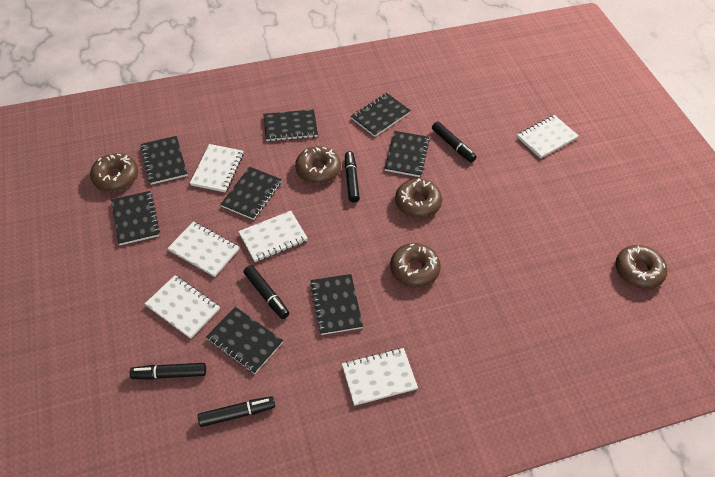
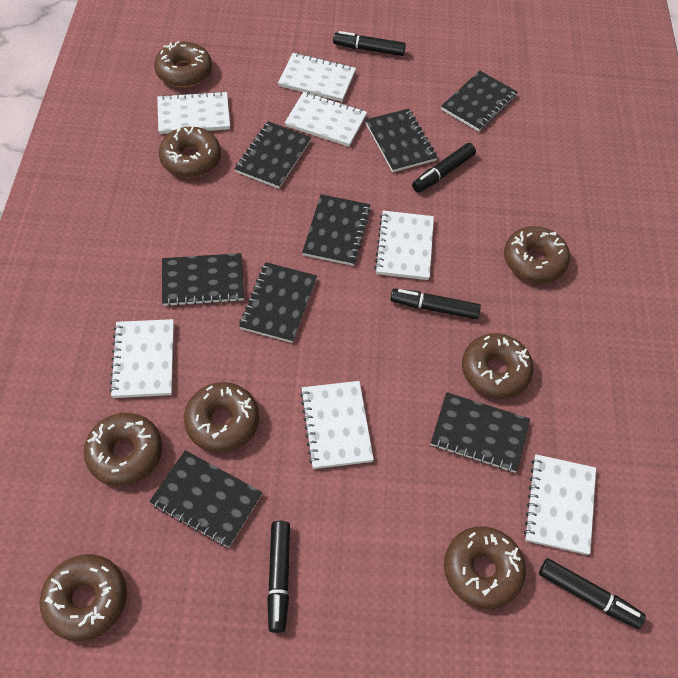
brown donut: 5 -> 8
white notebook: 6 -> 7

